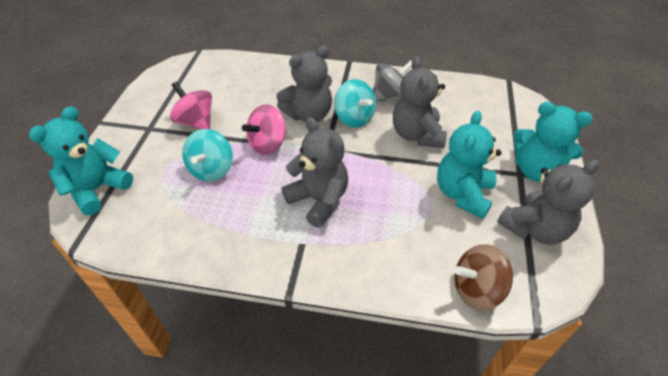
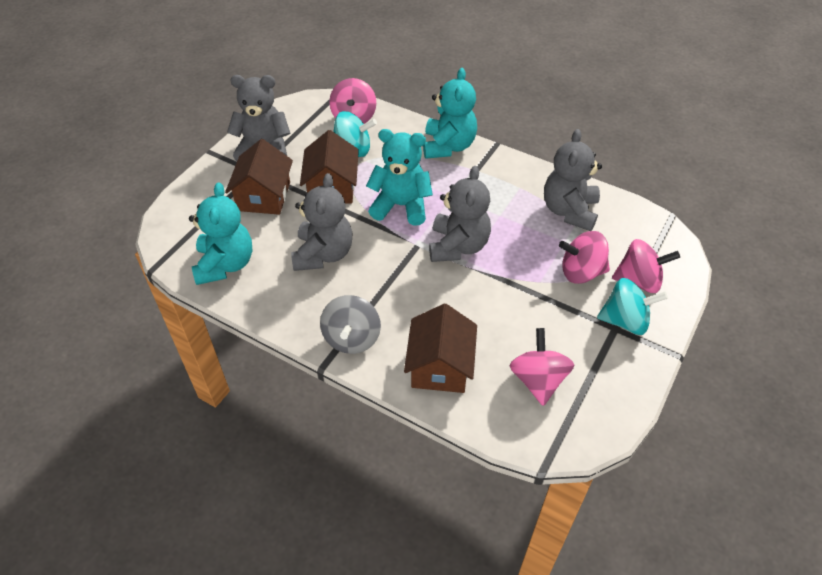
brown house: 0 -> 3
brown spinning top: 1 -> 0
pink spinning top: 2 -> 4

